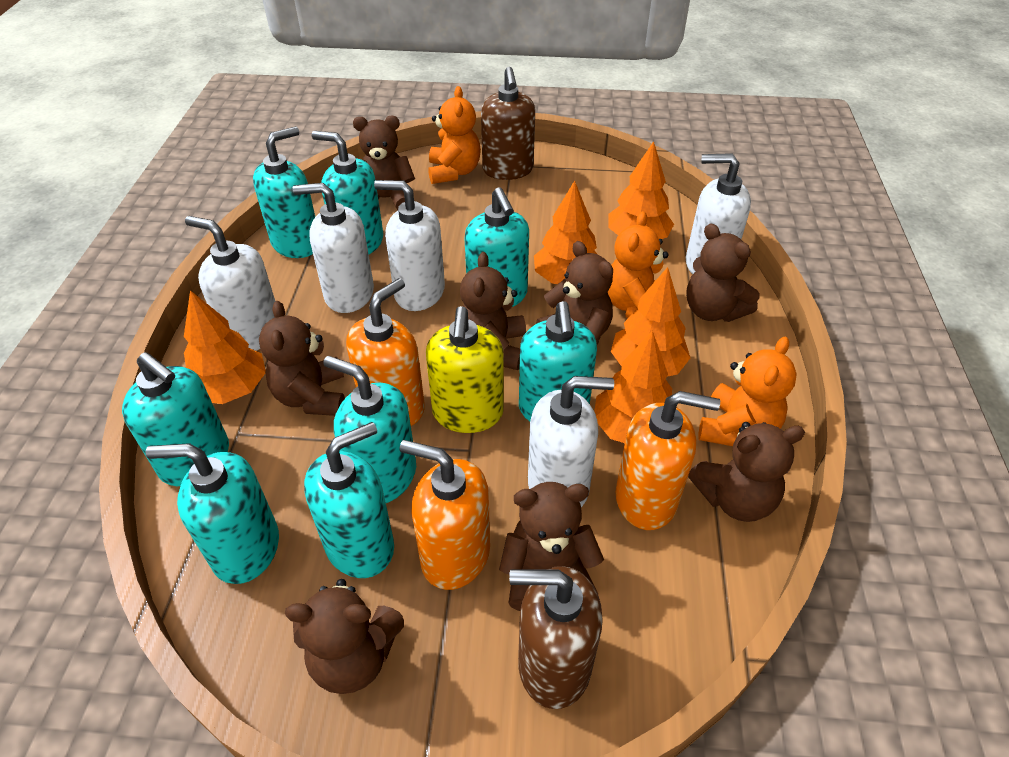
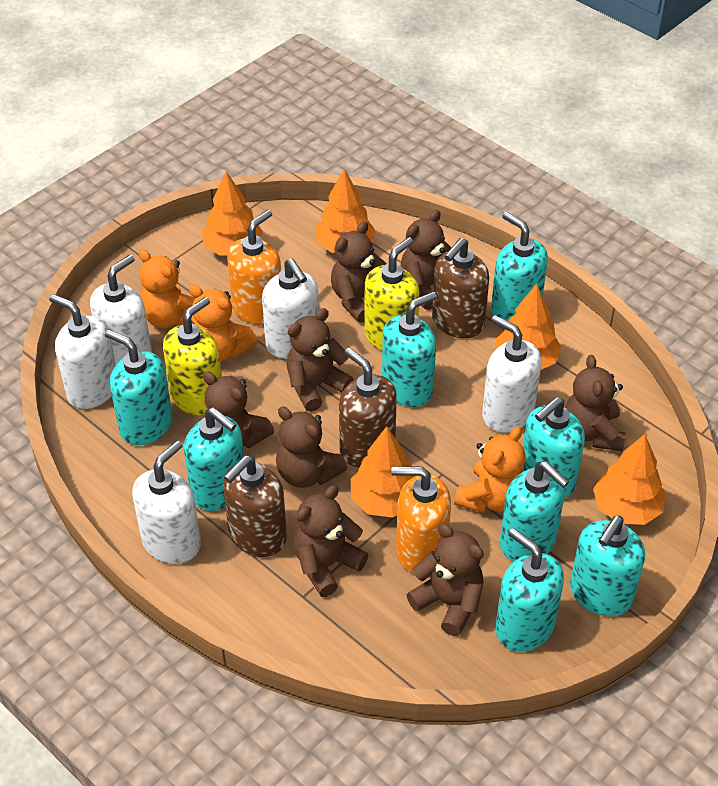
brown soap dispenser: 2 -> 3
orange soap dispenser: 3 -> 2
yellow soap dispenser: 1 -> 2

